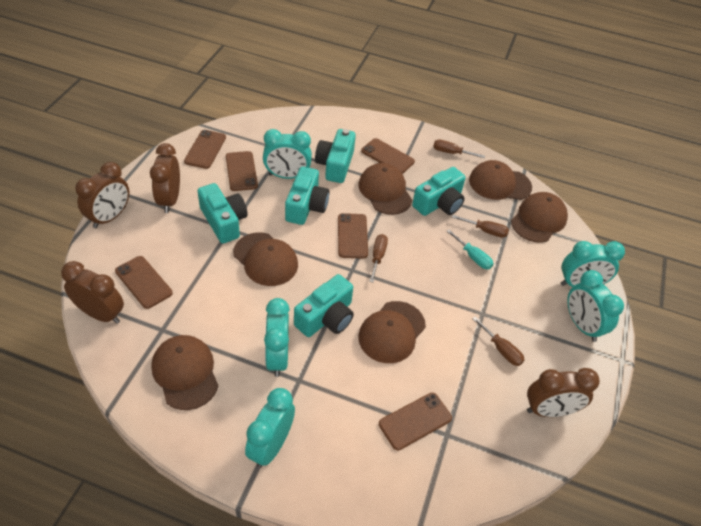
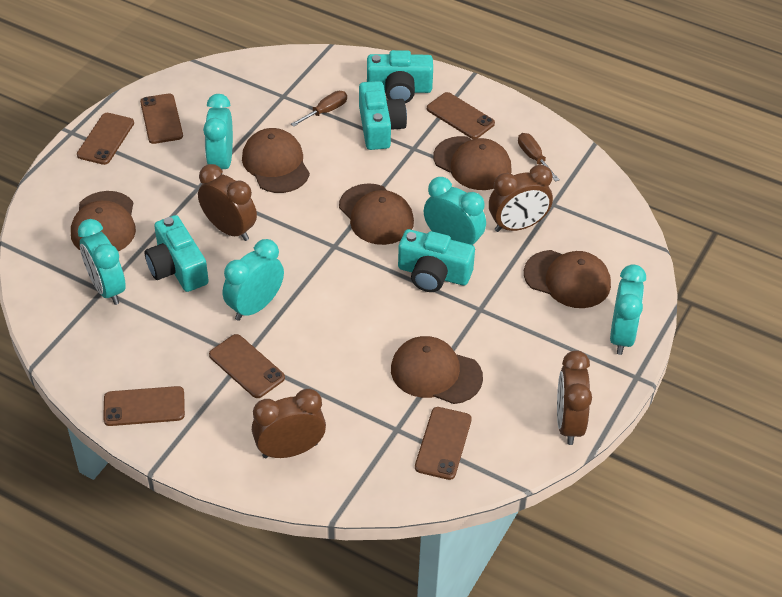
brown screwdriver: 4 -> 2
turquoise camera: 5 -> 4
turquoise screwdriver: 1 -> 0

